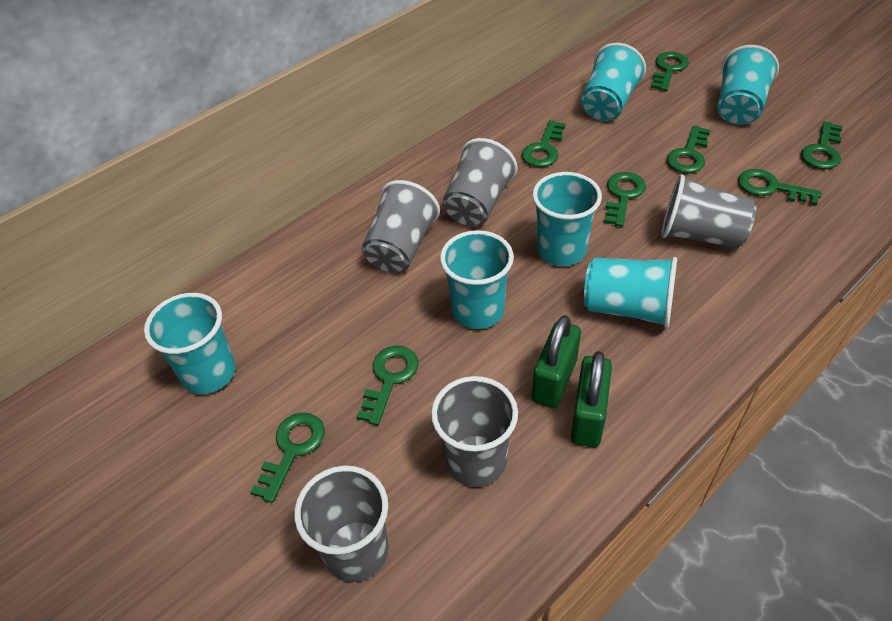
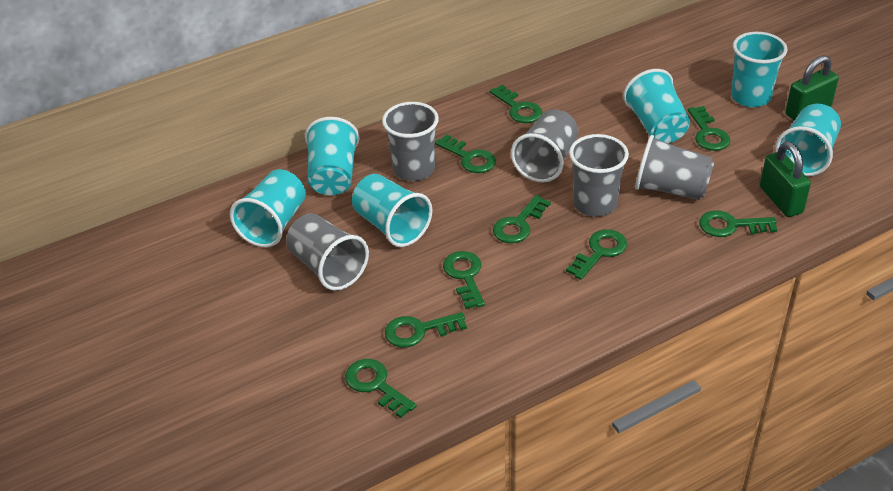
green key: 8 -> 9

